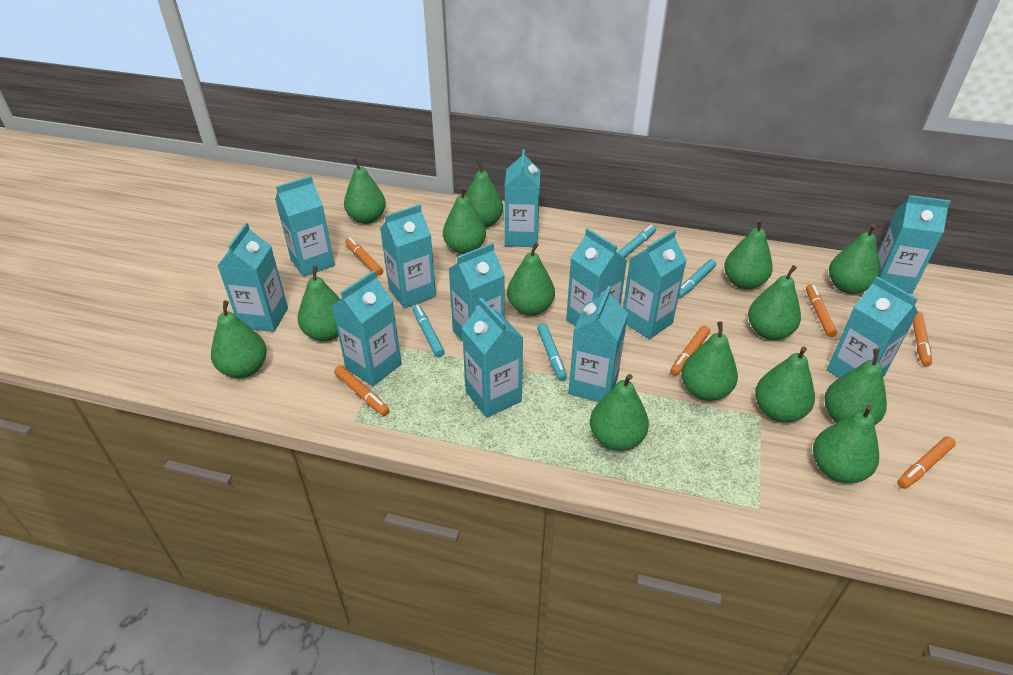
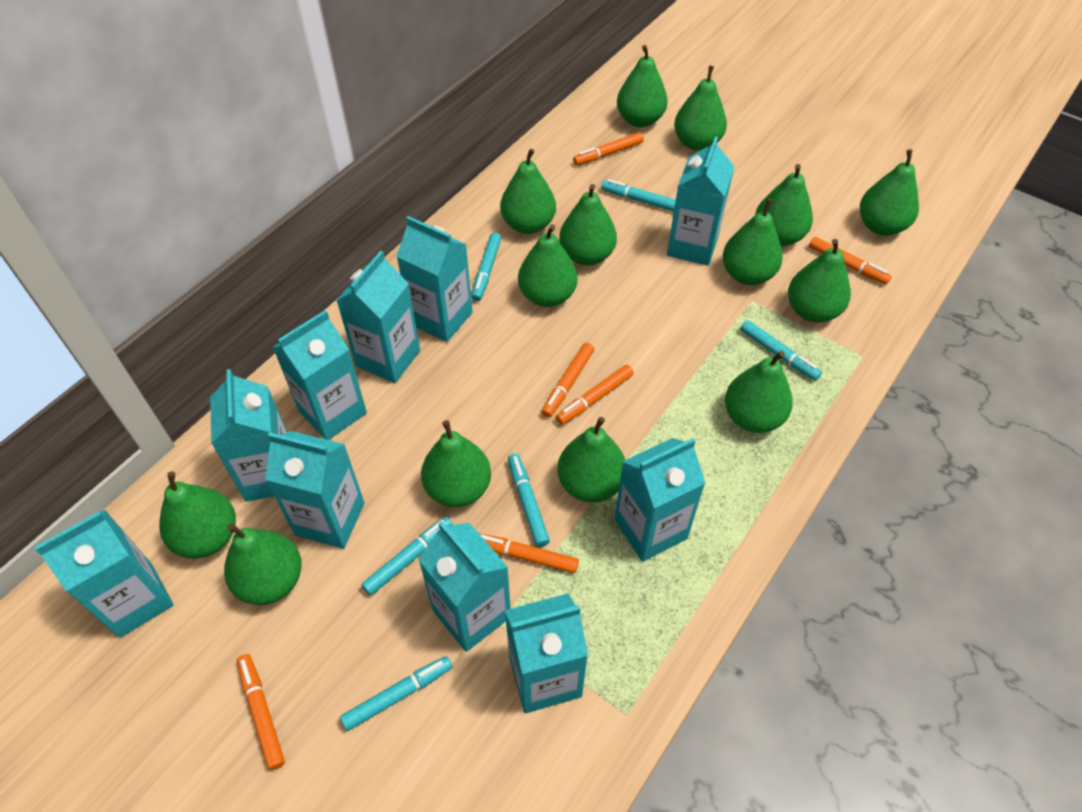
turquoise carton: 12 -> 10
turquoise marker: 4 -> 6

